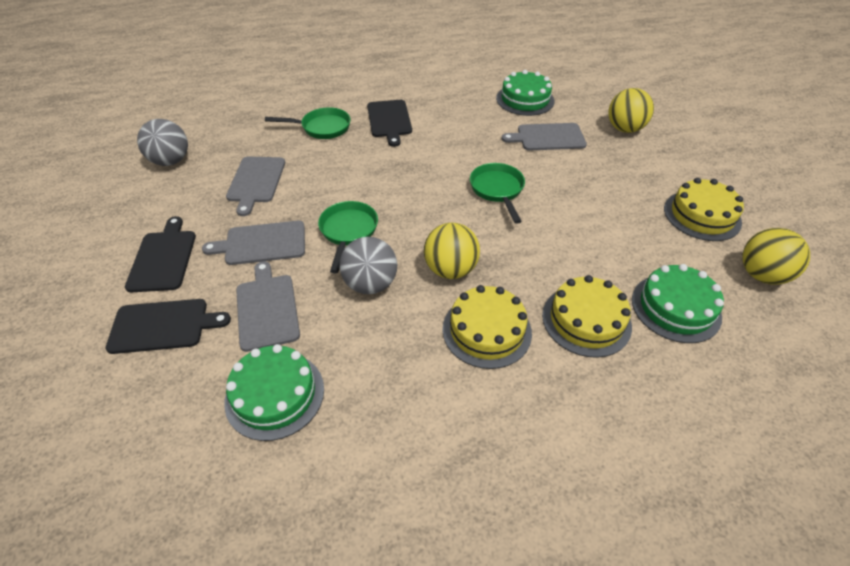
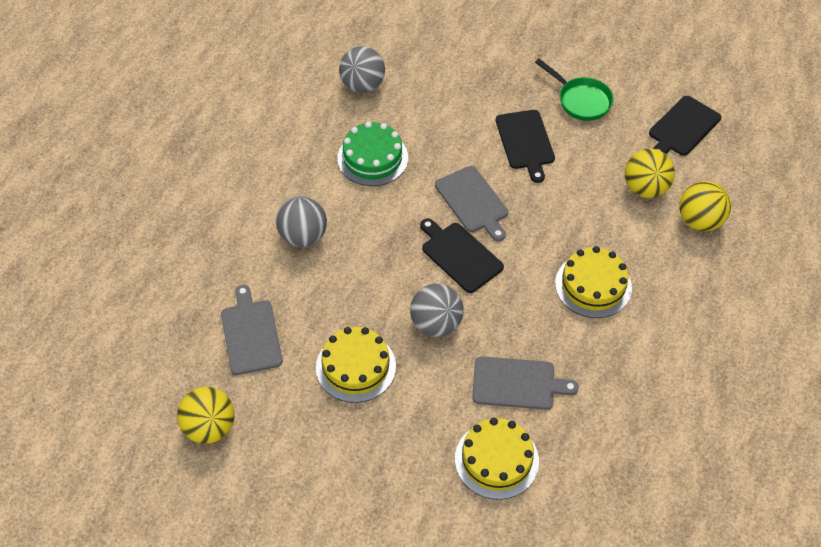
green cake: 3 -> 1
green pan: 3 -> 1
grey ball: 2 -> 3
grey cutting board: 4 -> 3

